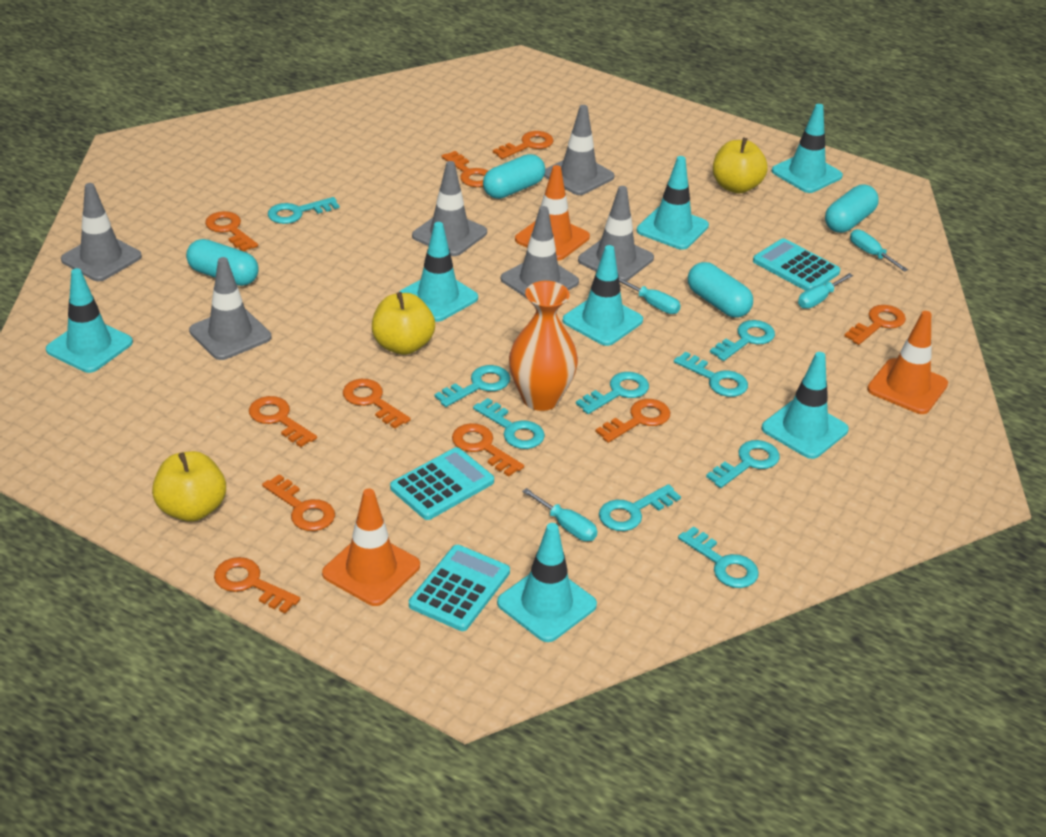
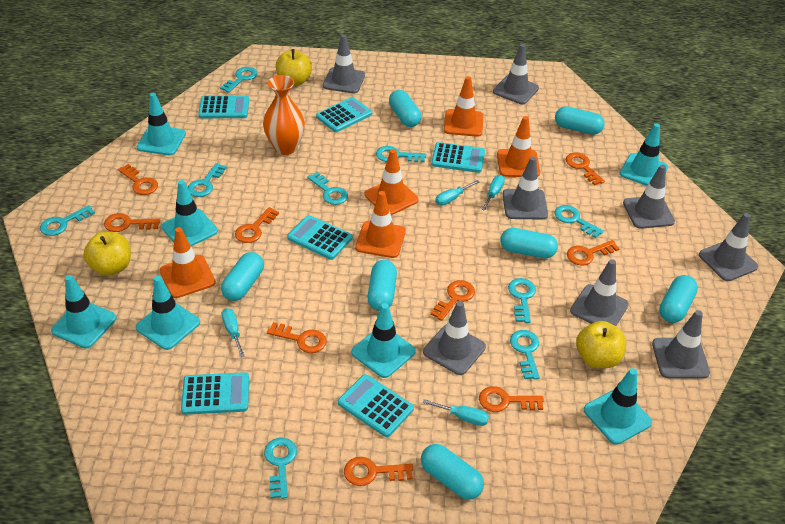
grey traffic cone: 6 -> 8
orange key: 10 -> 9
orange traffic cone: 3 -> 5
turquoise calculator: 3 -> 6
turquoise capsule: 4 -> 7

